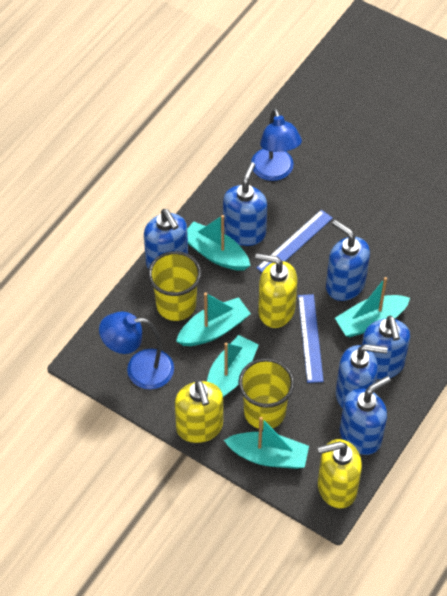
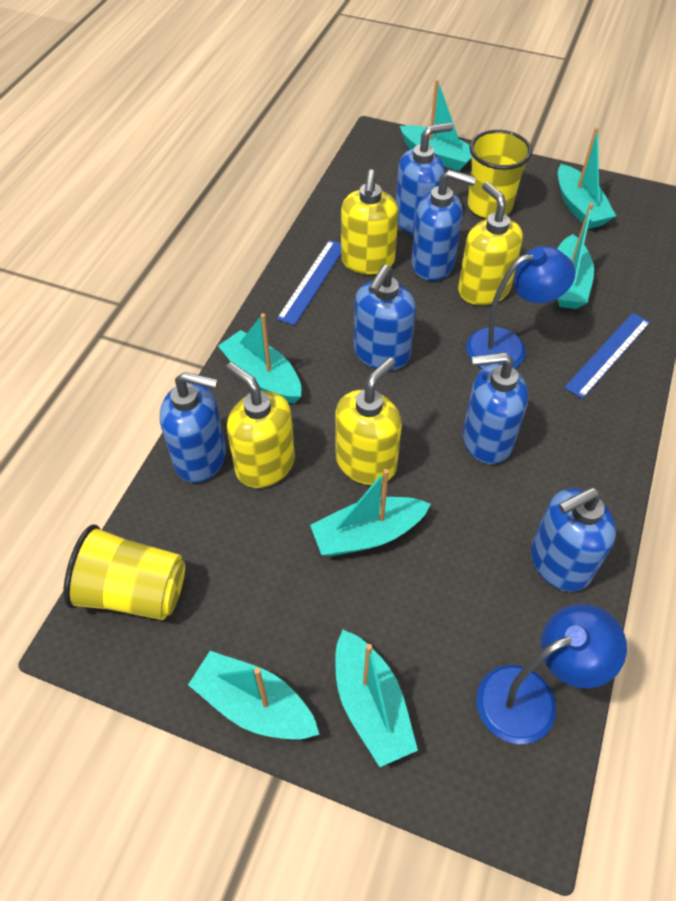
turquoise boat: 5 -> 7
yellow soap dispenser: 3 -> 4

